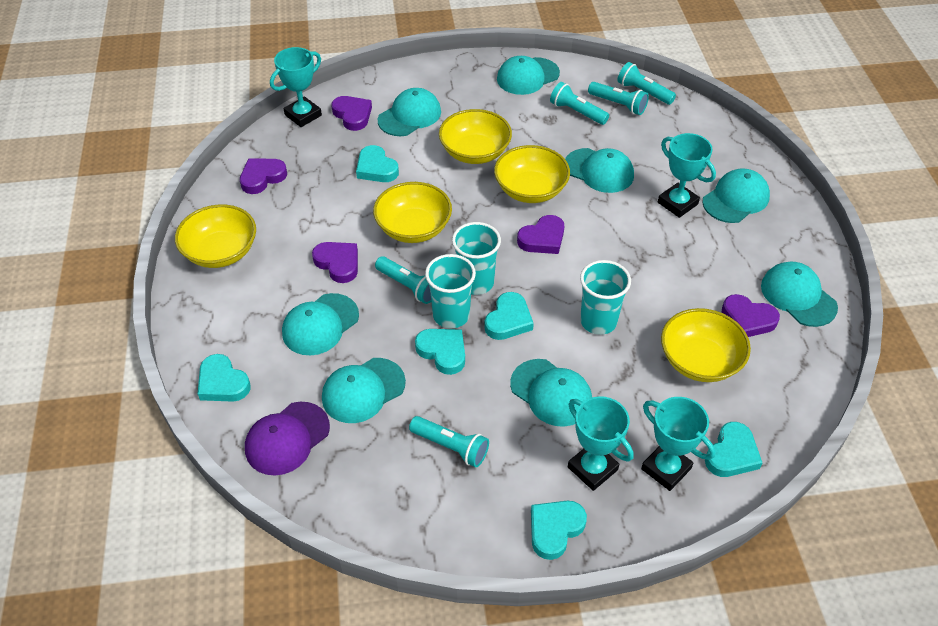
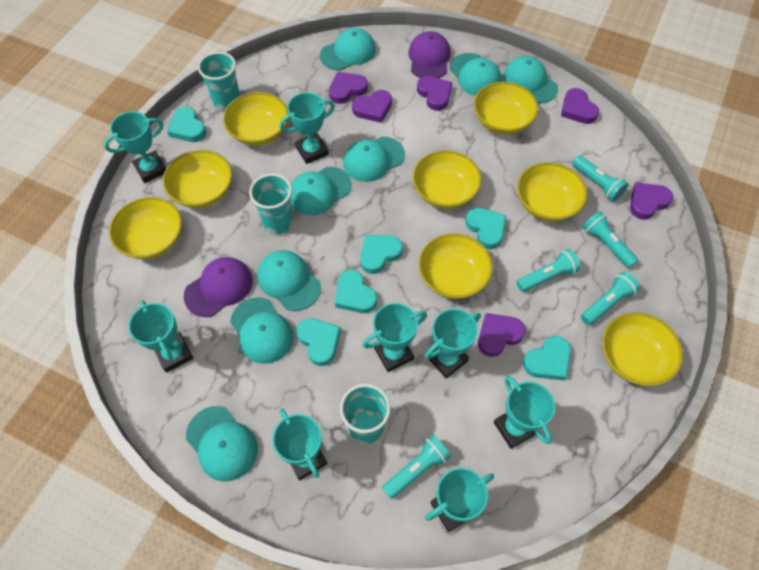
purple cap: 1 -> 2
purple heart: 5 -> 6
turquoise trophy: 4 -> 8
yellow bowl: 5 -> 8

